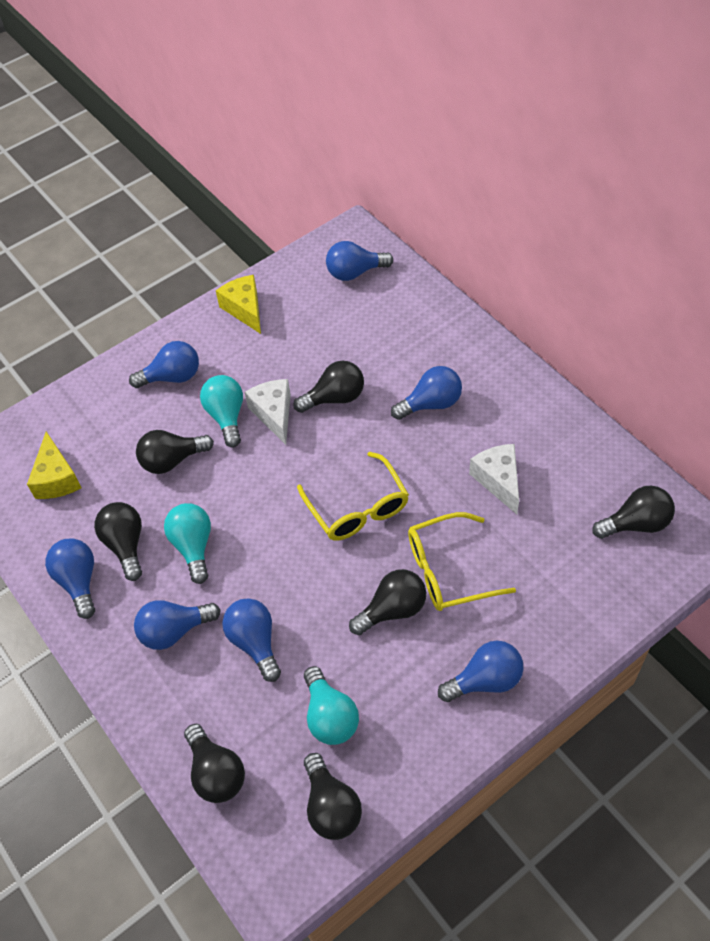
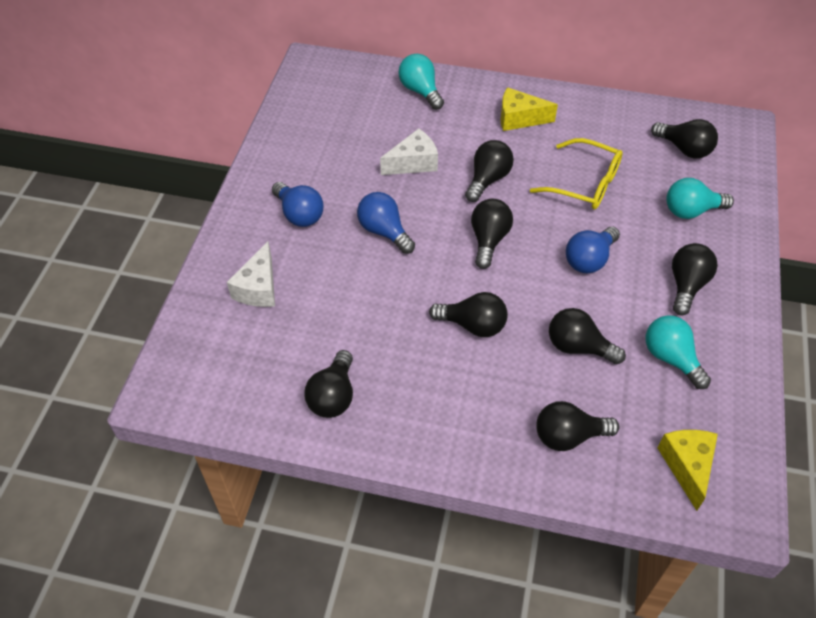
black light bulb: 7 -> 8
blue light bulb: 7 -> 3
yellow glasses: 2 -> 1

